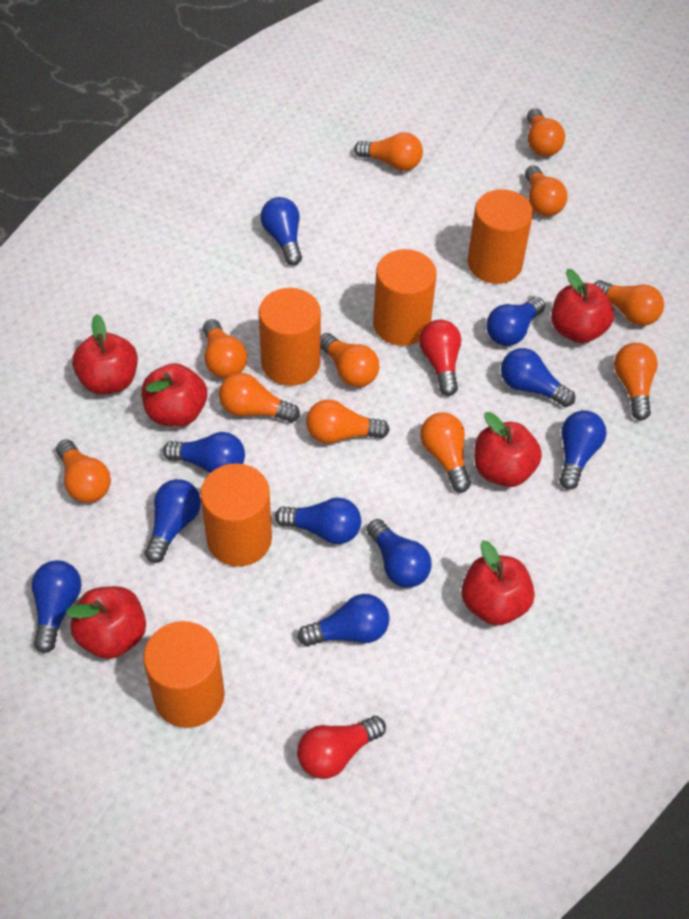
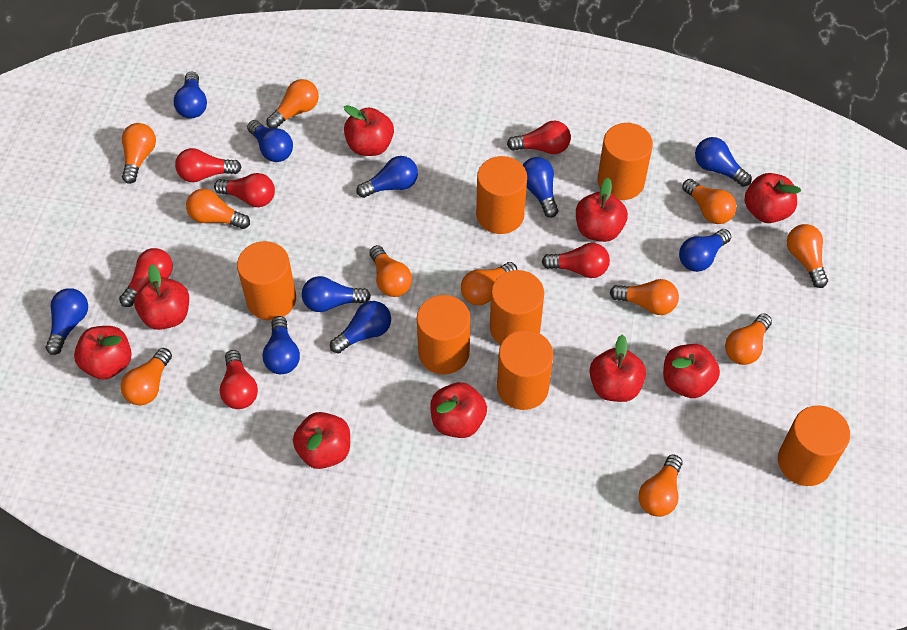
orange cylinder: 5 -> 7
red apple: 6 -> 9
red light bulb: 2 -> 6

